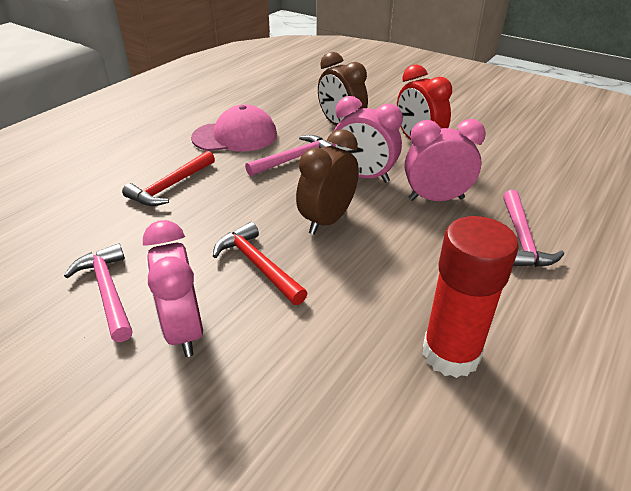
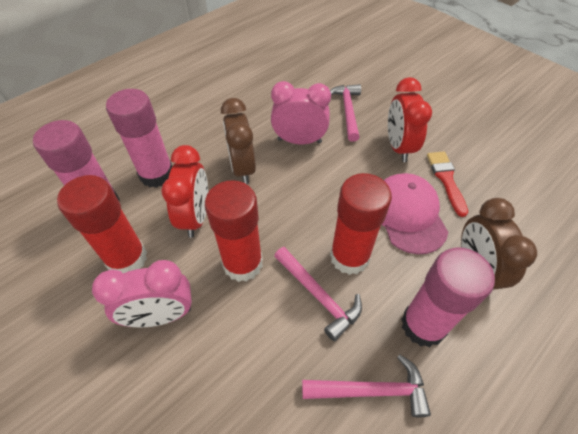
pink clock: 3 -> 2
pink glue stick: 0 -> 3
red brush: 0 -> 1
red clock: 1 -> 2
red glue stick: 1 -> 3
red hammer: 2 -> 0

